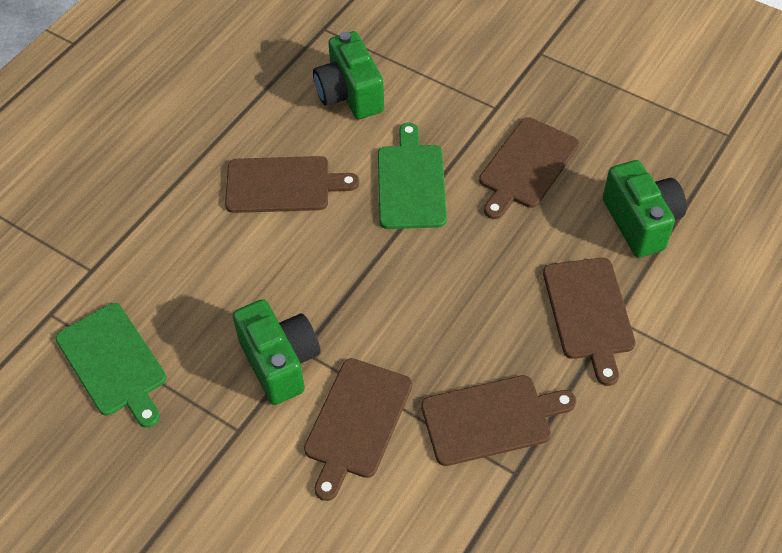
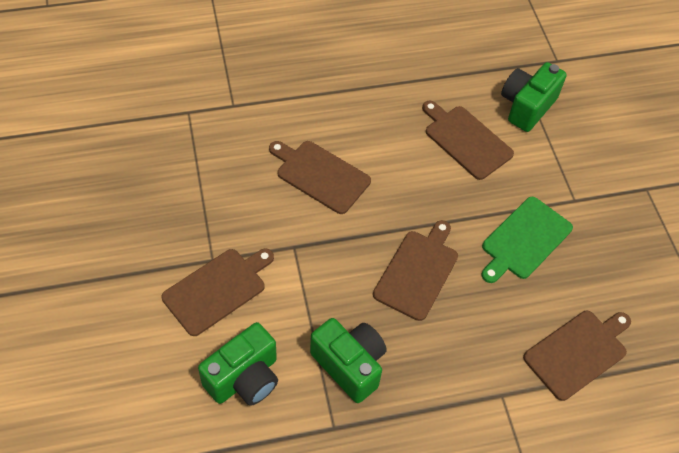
green cutting board: 2 -> 1

